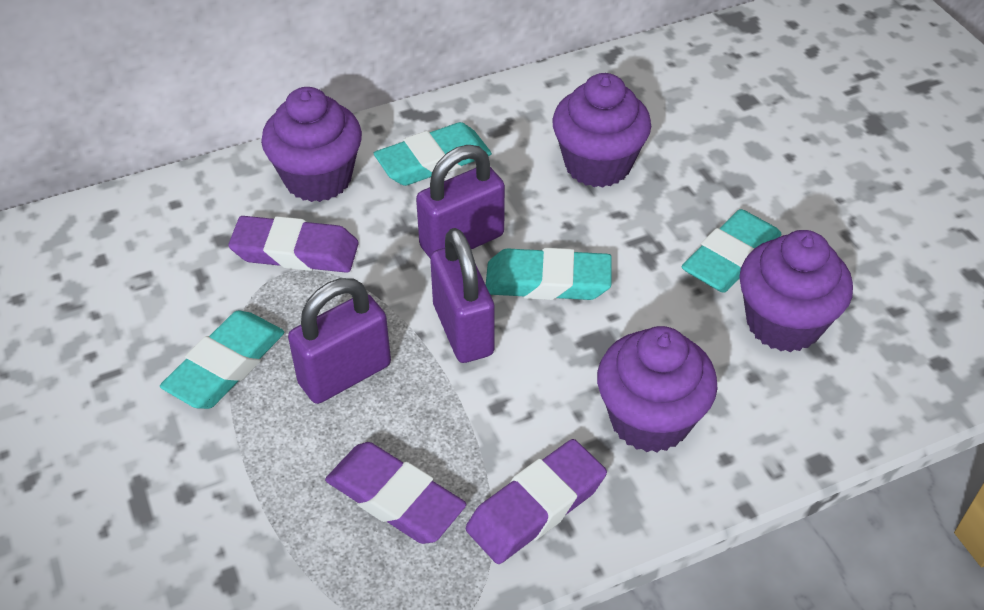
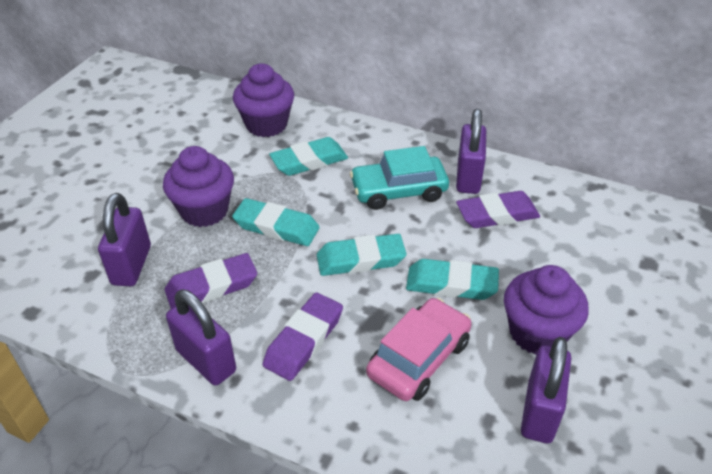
pink car: 0 -> 1
purple cupcake: 4 -> 3
purple padlock: 3 -> 4
turquoise car: 0 -> 1

